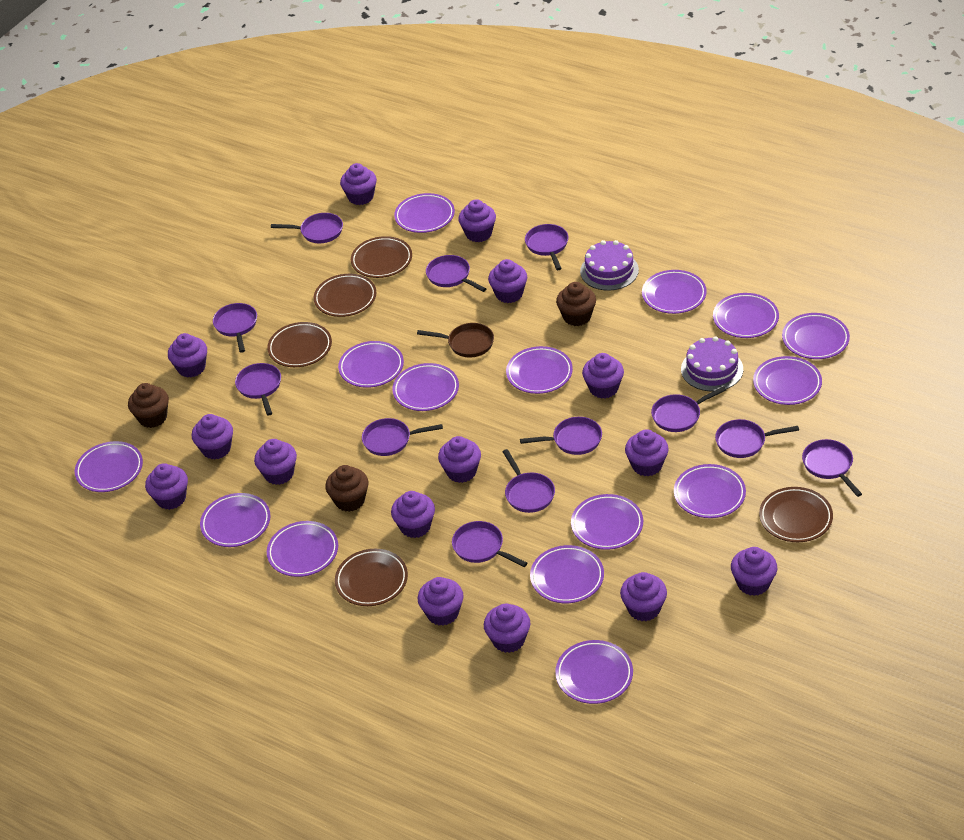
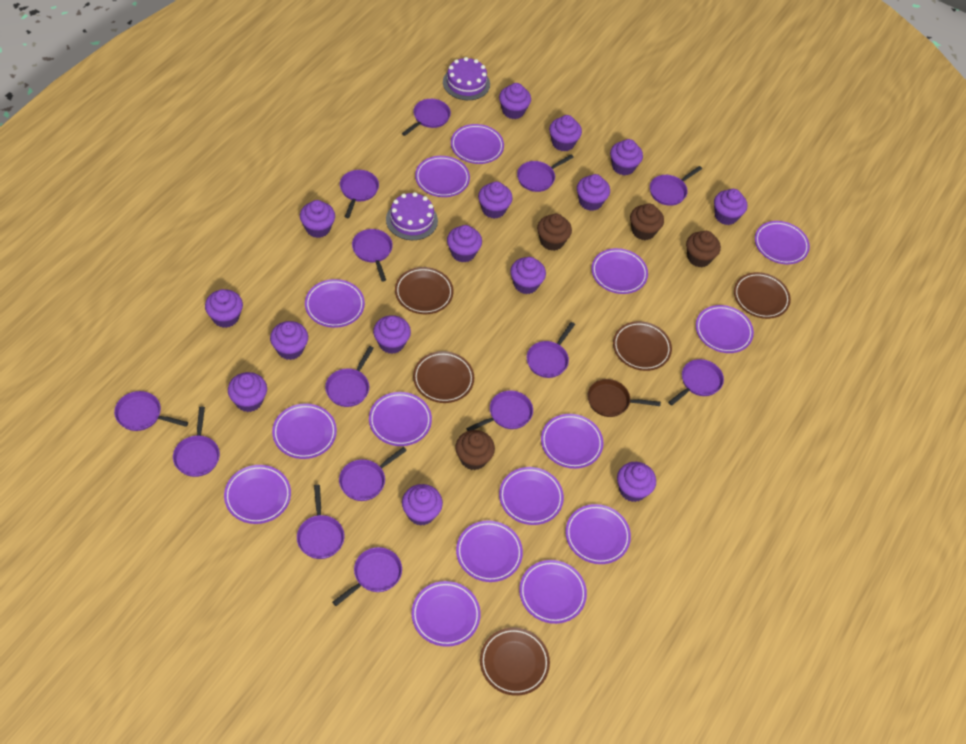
brown cupcake: 3 -> 4
purple pan: 12 -> 14

